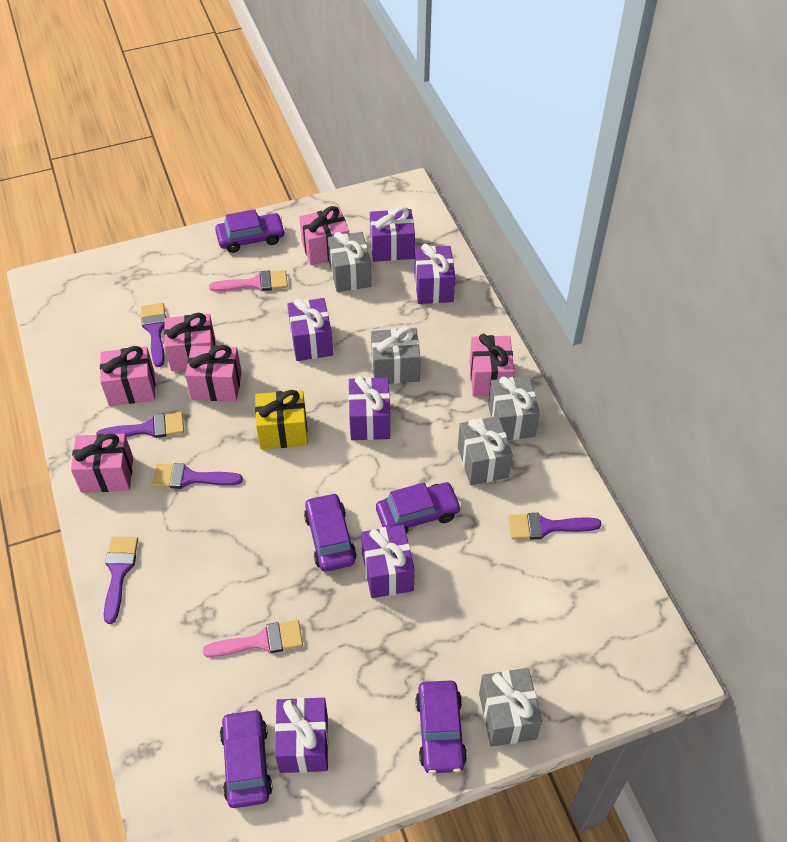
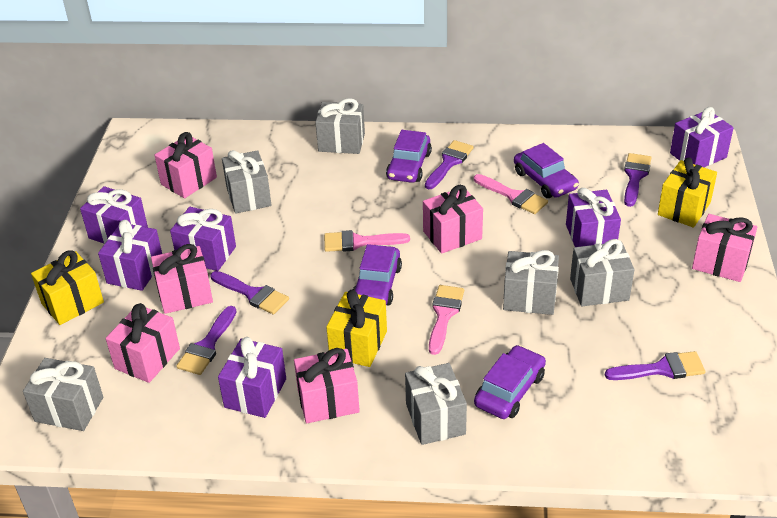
grey gift: 5 -> 6
pink brush: 2 -> 3
purple car: 5 -> 4
yellow gift: 1 -> 3

